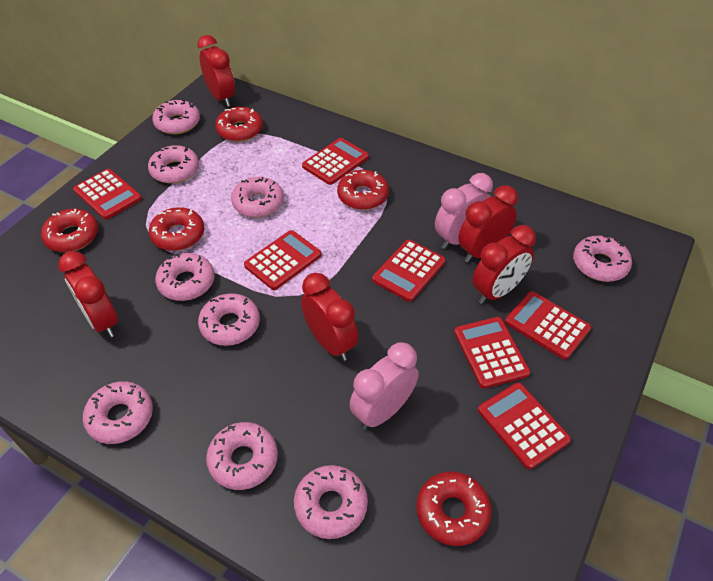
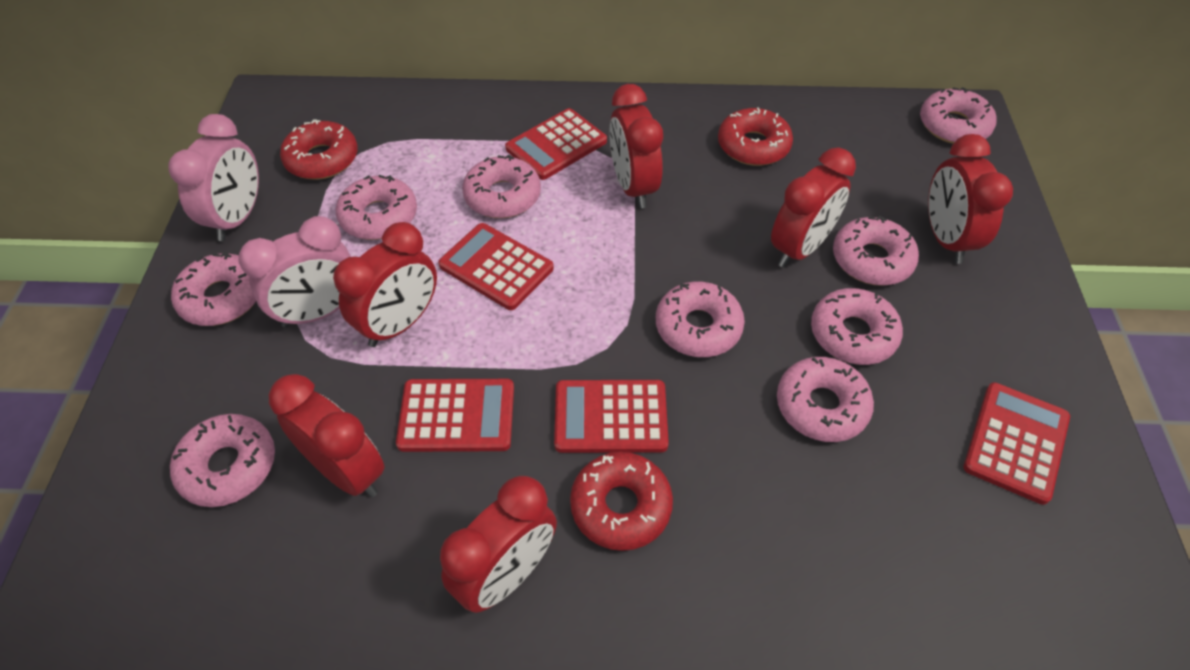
red calculator: 7 -> 5
red clock: 5 -> 6
red donut: 5 -> 3

